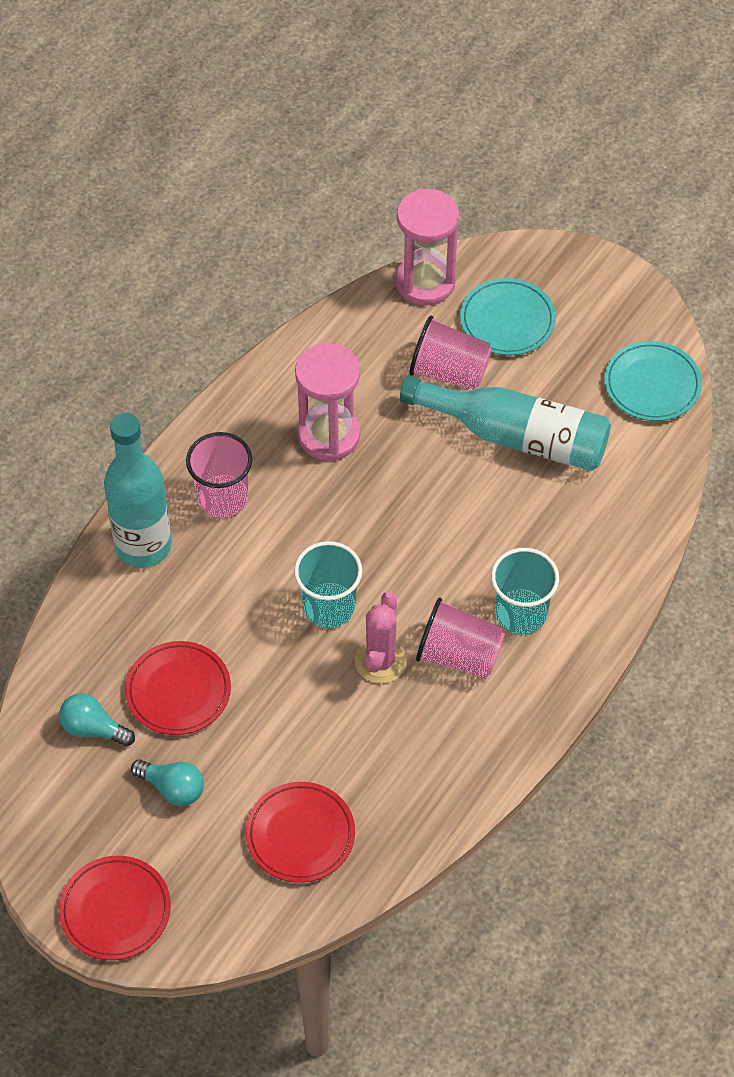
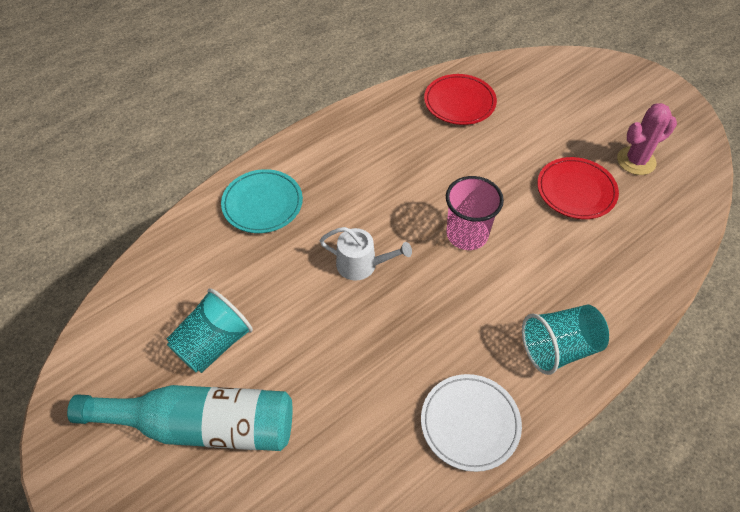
pink cup: 3 -> 1
pink hourglass: 2 -> 0
red plate: 3 -> 2
turquoise bottle: 2 -> 1
turquoise light bulb: 2 -> 0
turquoise plate: 2 -> 1
white plate: 0 -> 1
white watering can: 0 -> 1

